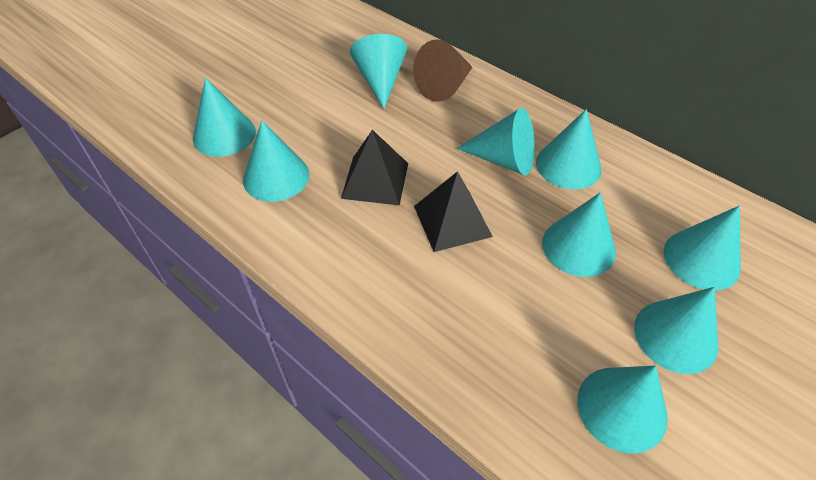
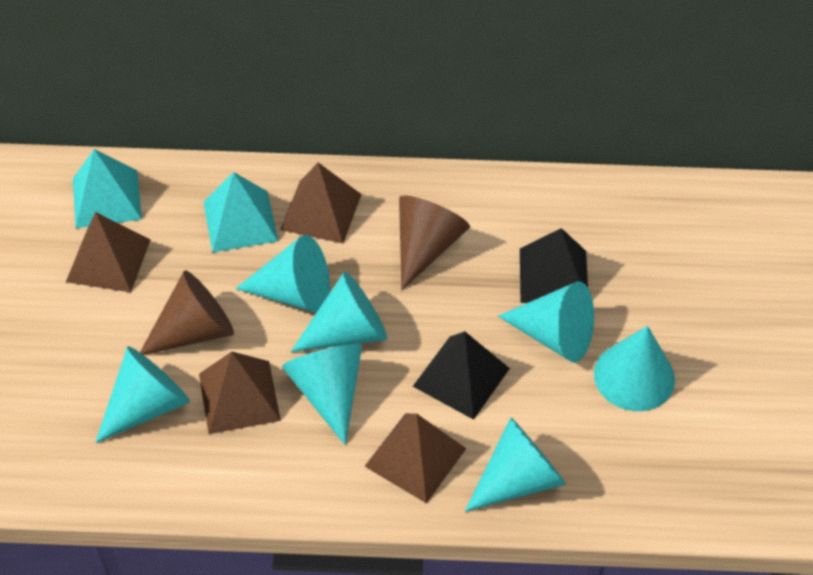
brown cone: 1 -> 2
brown pyramid: 0 -> 4
turquoise cone: 9 -> 7
turquoise pyramid: 0 -> 2

